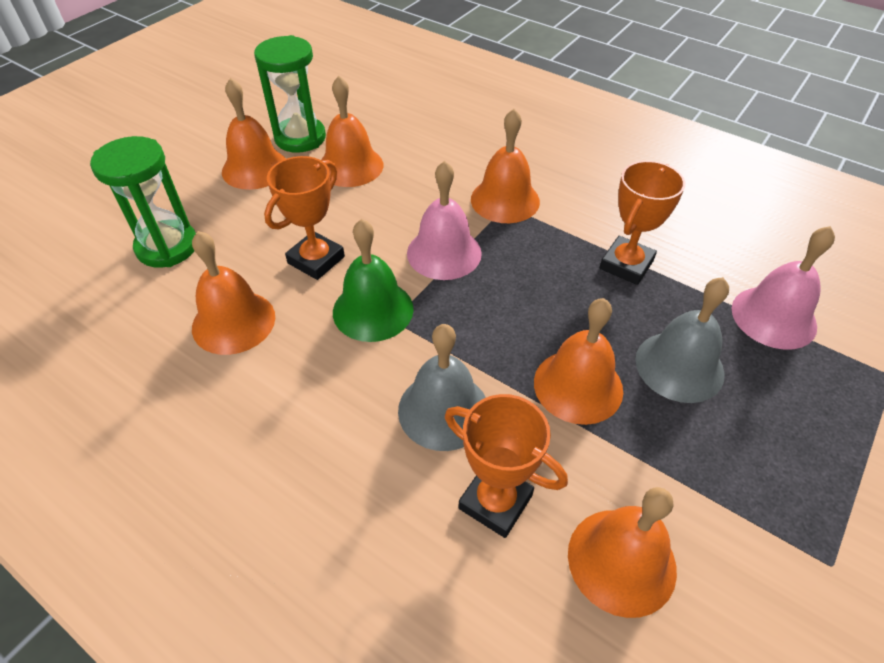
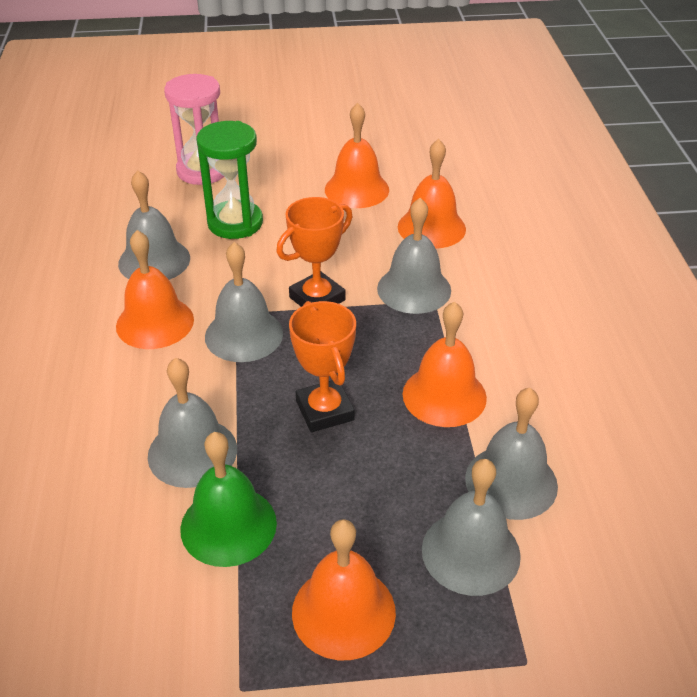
green hourglass: 2 -> 1
grey bell: 2 -> 6
orange bell: 6 -> 5
orange trophy: 3 -> 2
pink bell: 2 -> 0
pink hourglass: 0 -> 1

